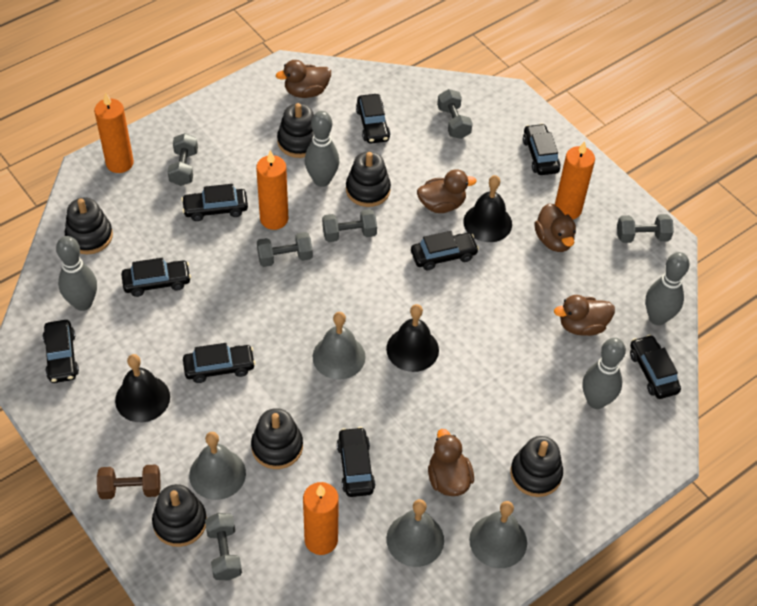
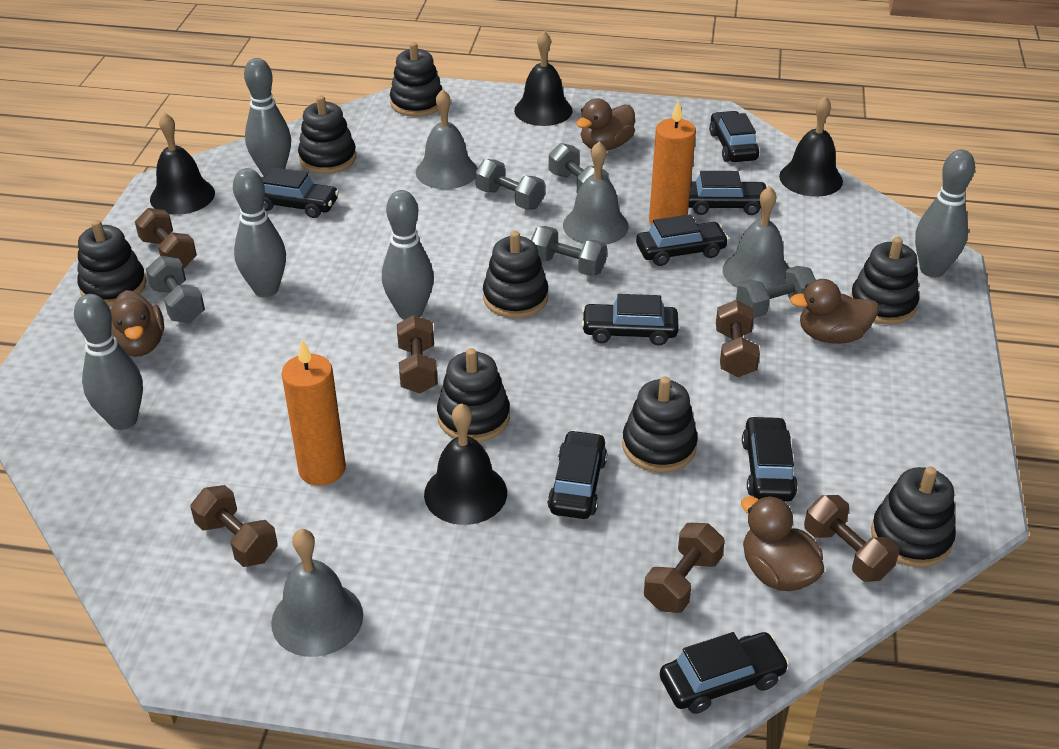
black bell: 3 -> 4
black car: 9 -> 8
black stacking toy: 6 -> 8
brown duck: 5 -> 4
brown dumbbell: 1 -> 6
grey bowling pin: 4 -> 5
grey dumbbell: 6 -> 5
orange candle: 4 -> 2

